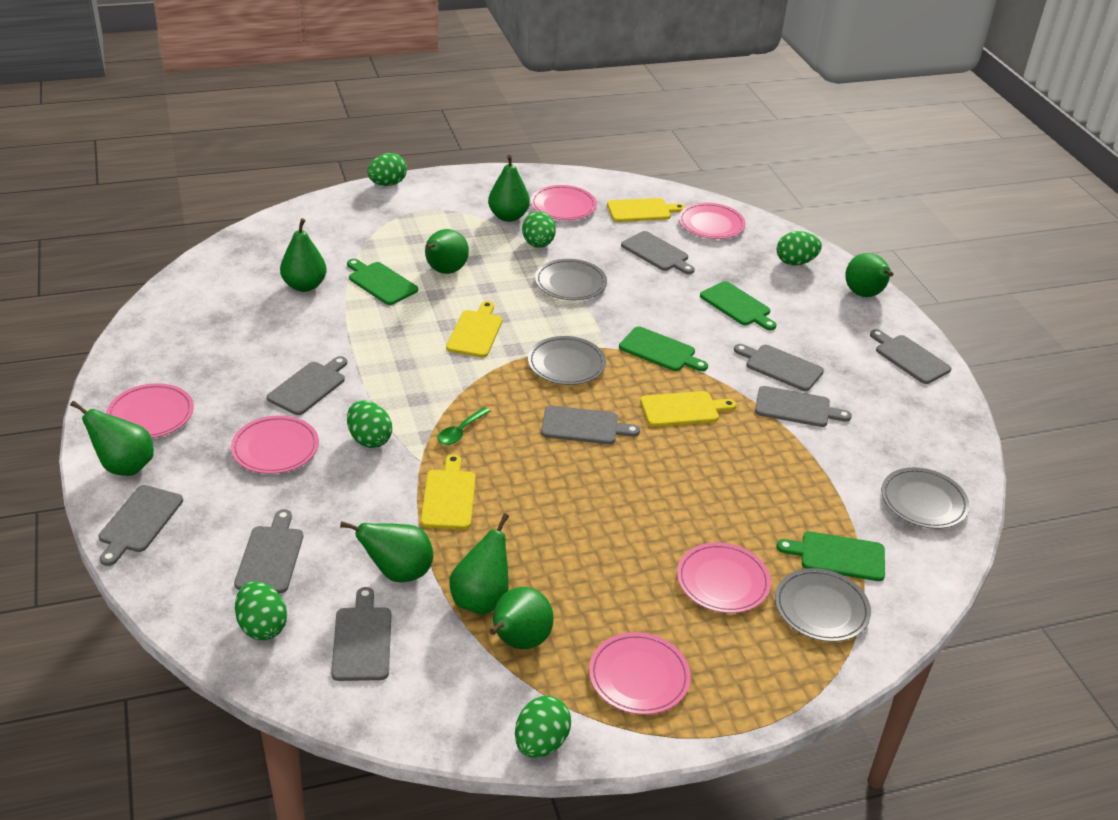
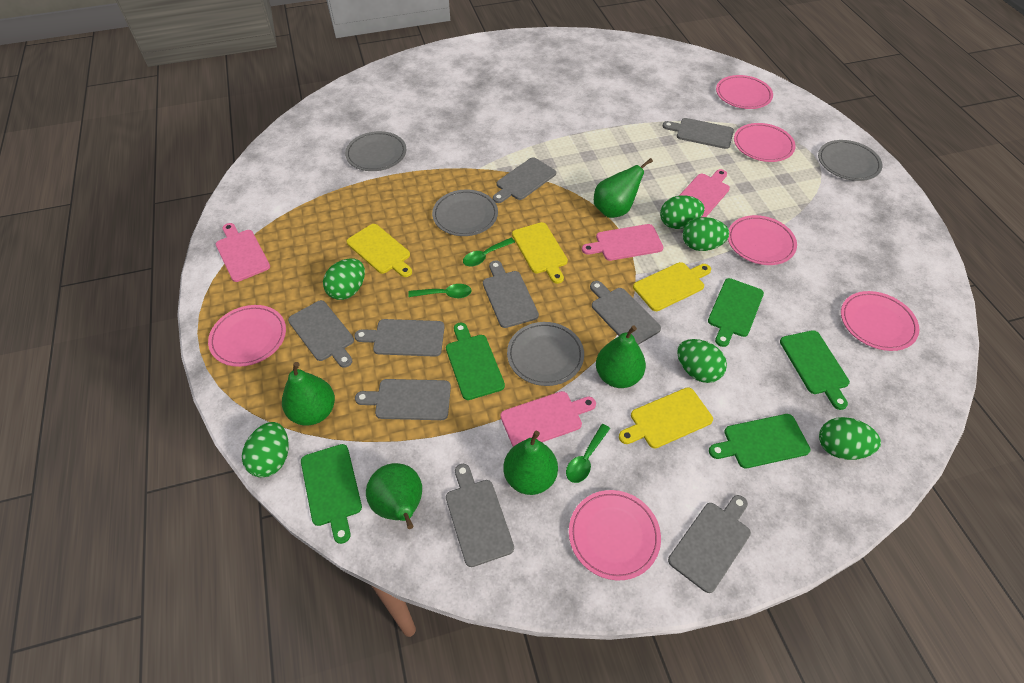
green cutting board: 4 -> 5
green pear: 8 -> 5
green spoon: 1 -> 3
pink cutting board: 0 -> 4

